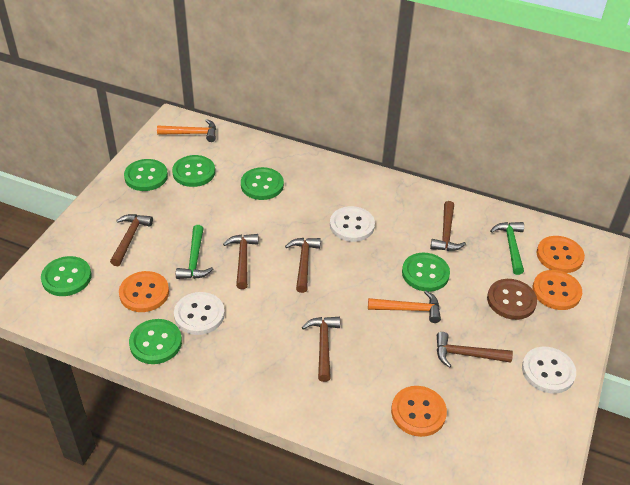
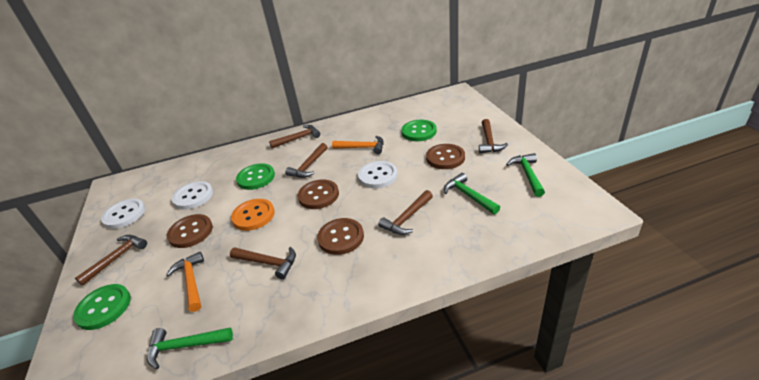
brown button: 1 -> 4
green button: 6 -> 3
green hammer: 2 -> 3
orange button: 4 -> 1

